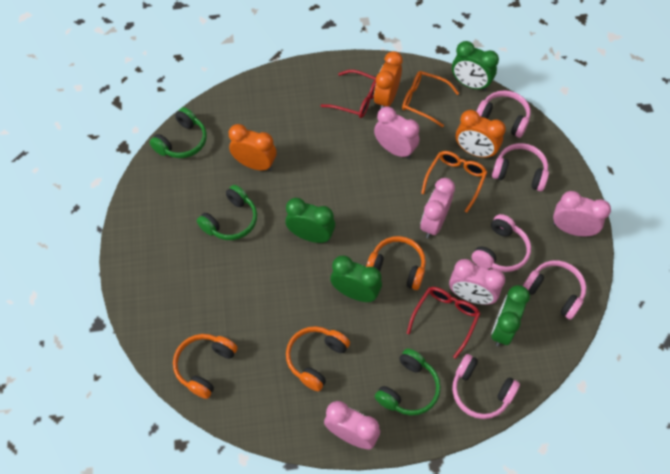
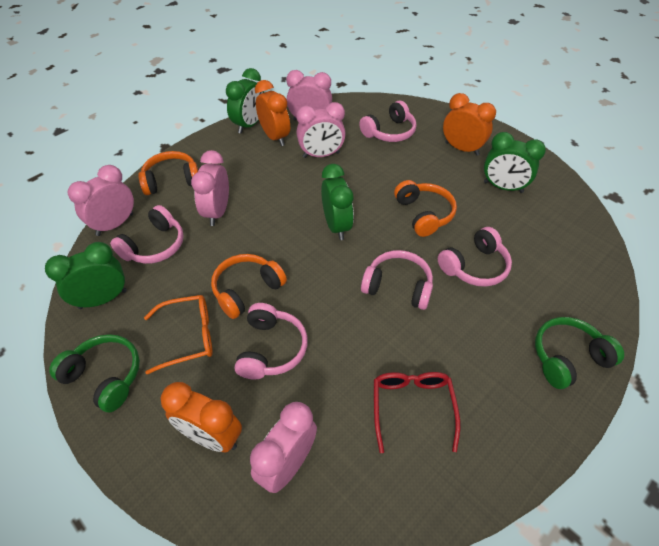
green headphones: 3 -> 2
orange glasses: 2 -> 1
red glasses: 2 -> 1

